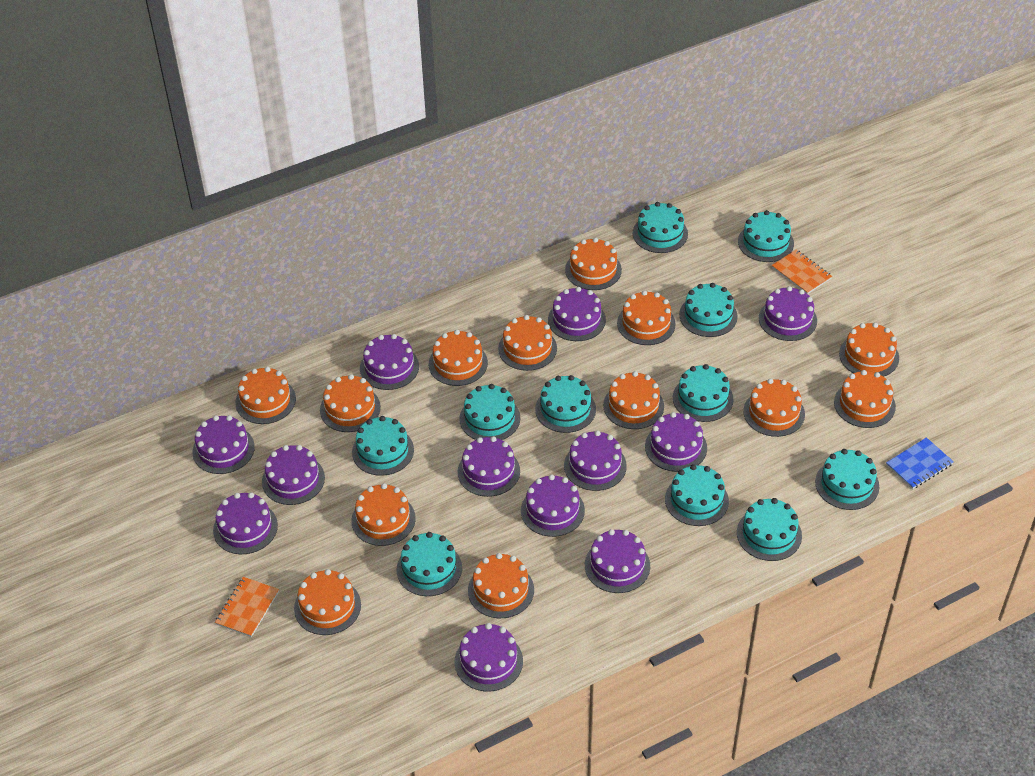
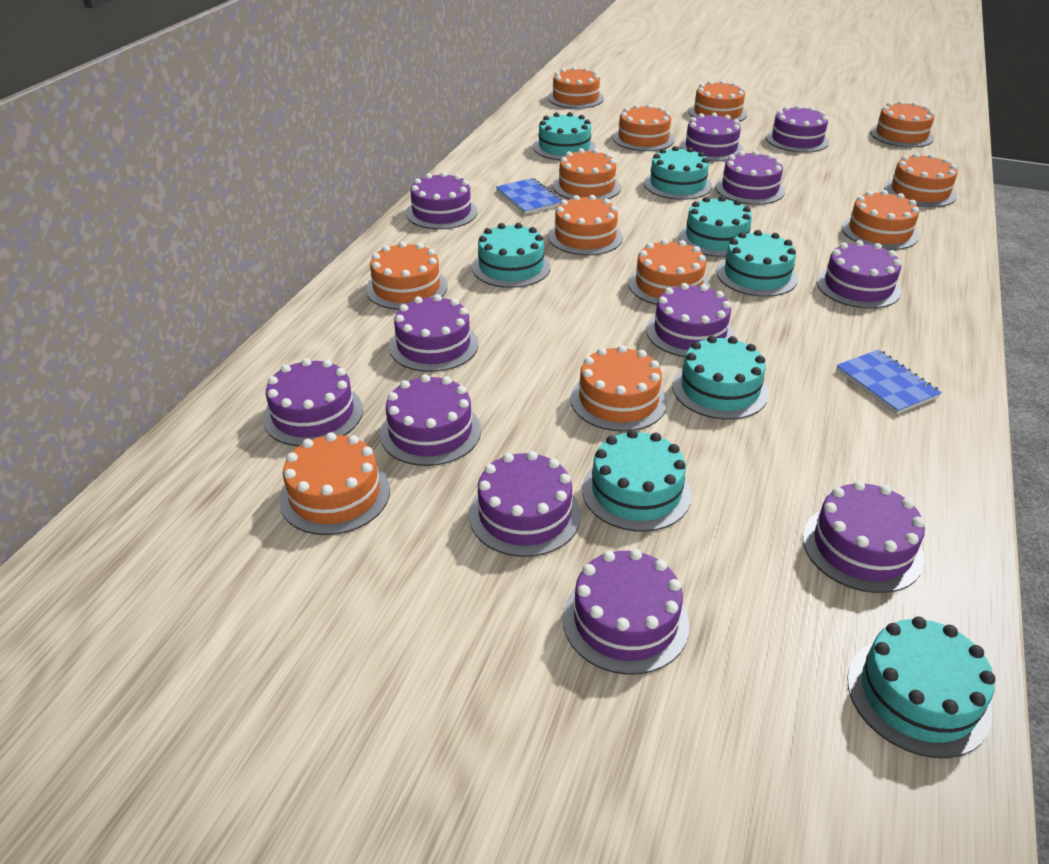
blue notebook: 1 -> 2
orange cake: 13 -> 12
orange notebook: 2 -> 0
turquoise cake: 11 -> 8

